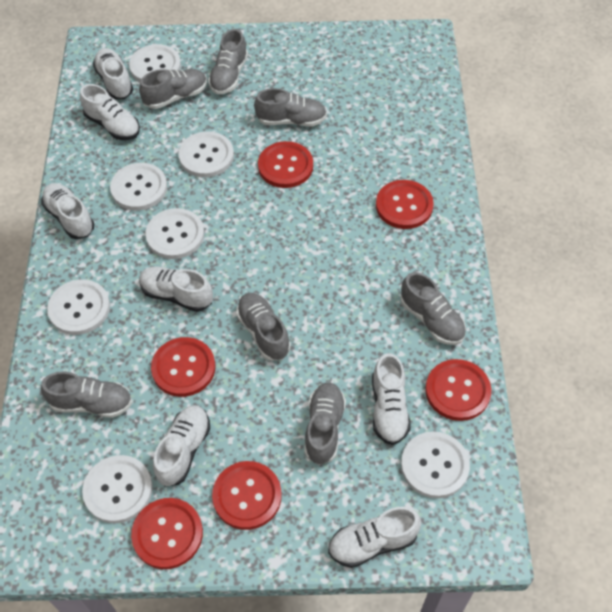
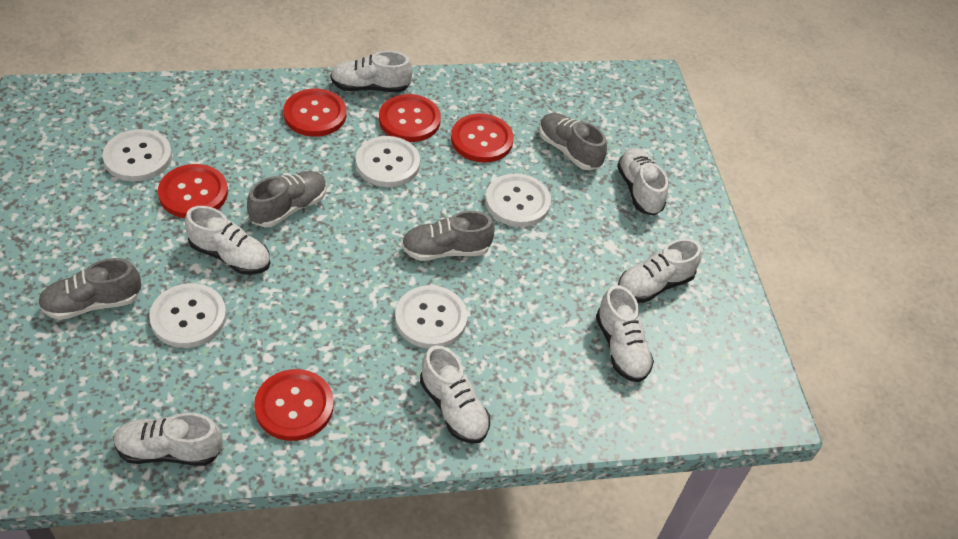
grey shoe: 7 -> 4
red button: 6 -> 5
white button: 7 -> 5

